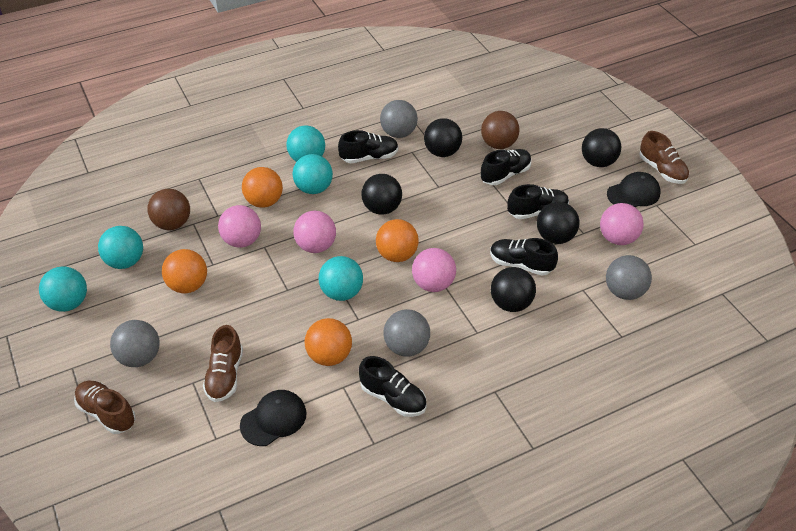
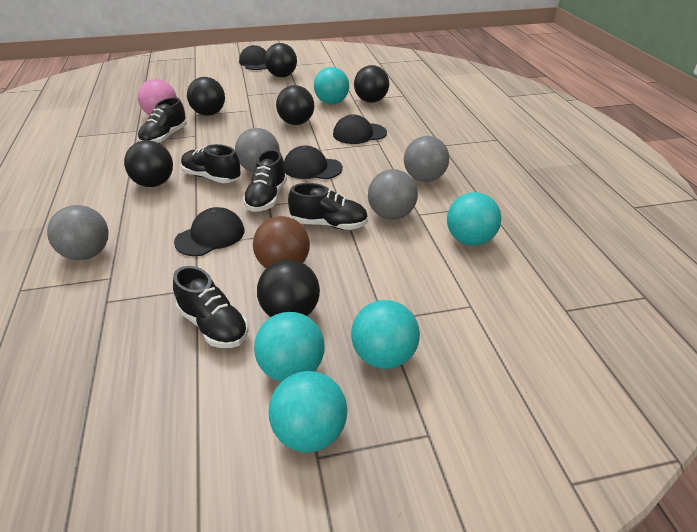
black ball: 5 -> 6
black cap: 2 -> 4
brown ball: 2 -> 1
brown shoe: 3 -> 0
orange ball: 4 -> 0
pink ball: 4 -> 1

